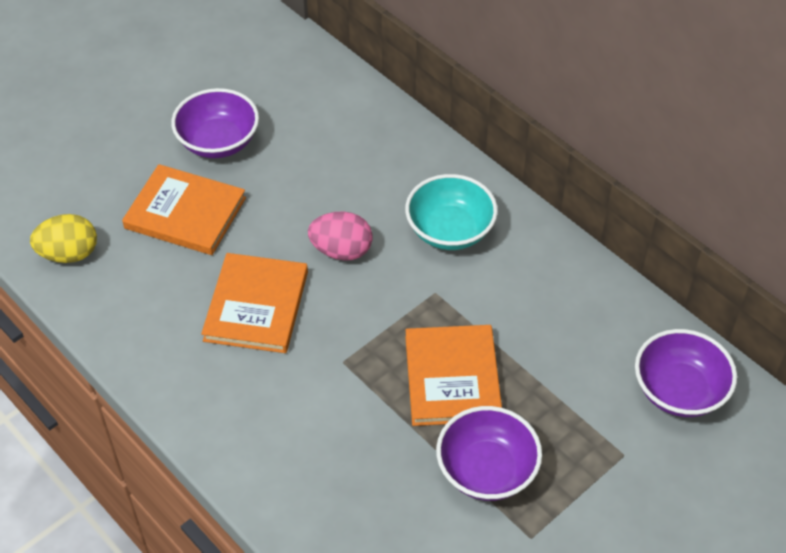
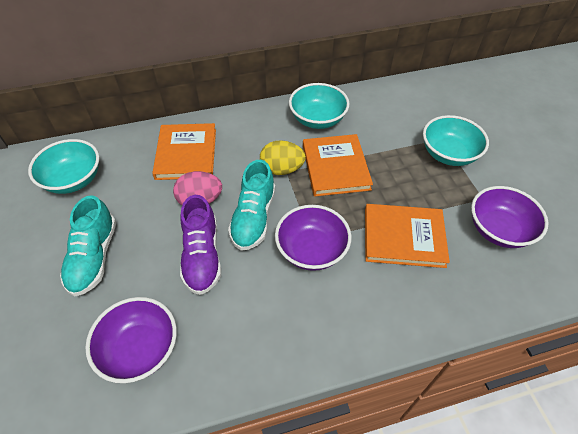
purple shoe: 0 -> 1
turquoise bowl: 1 -> 3
turquoise shoe: 0 -> 2

